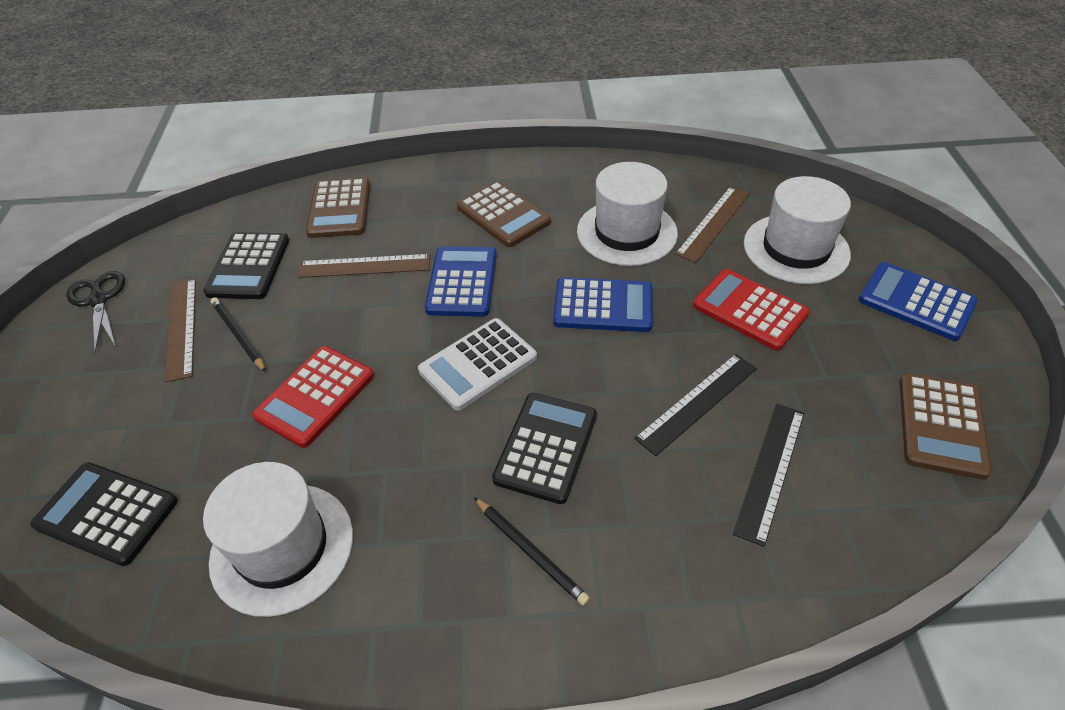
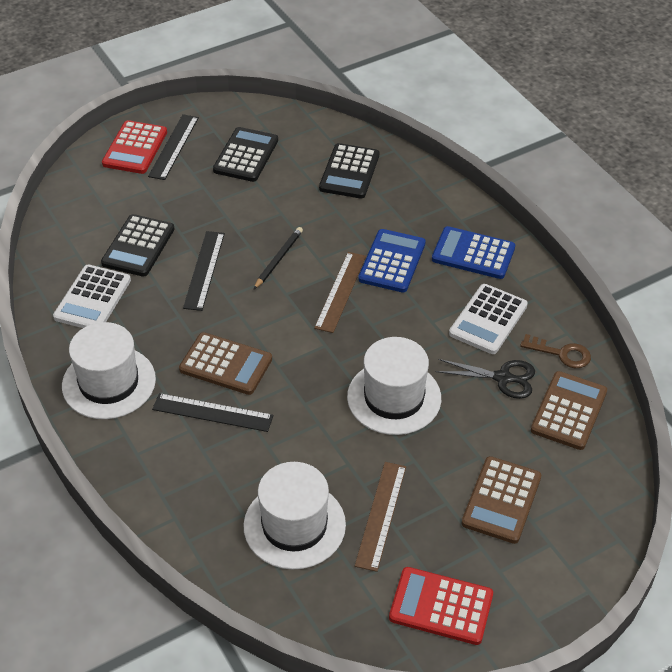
black pencil: 2 -> 1
black ruler: 2 -> 3
blue calculator: 3 -> 2
brown key: 0 -> 1
brown ruler: 3 -> 2
white calculator: 1 -> 2

